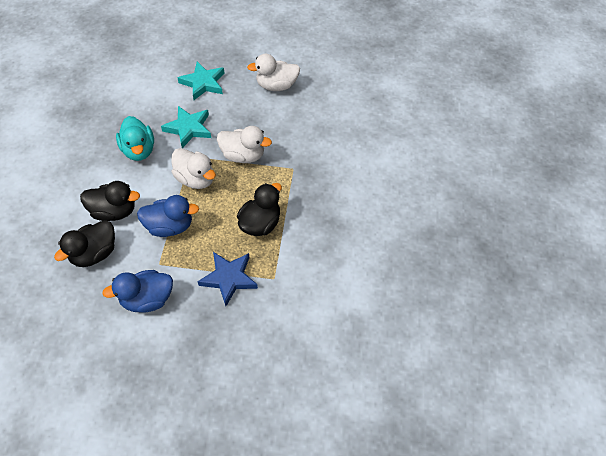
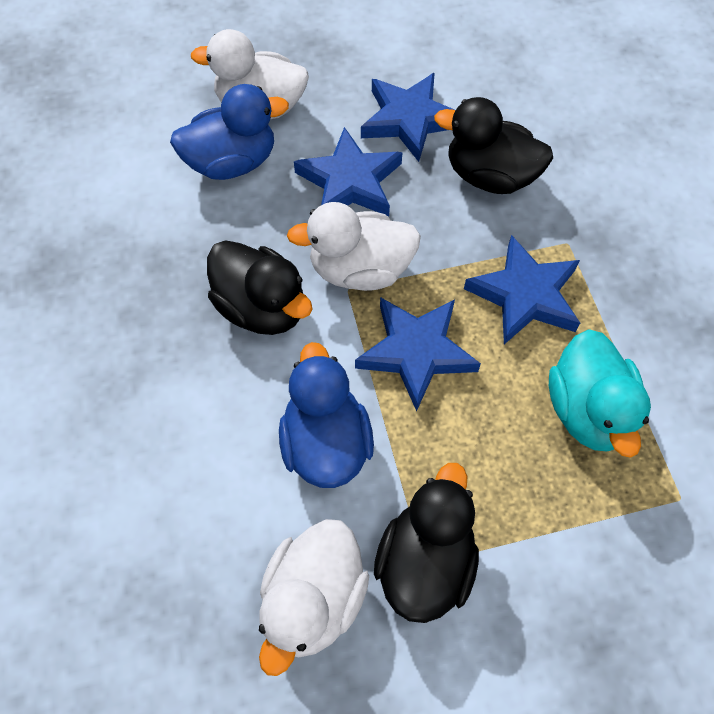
blue star: 1 -> 4
turquoise star: 2 -> 0

